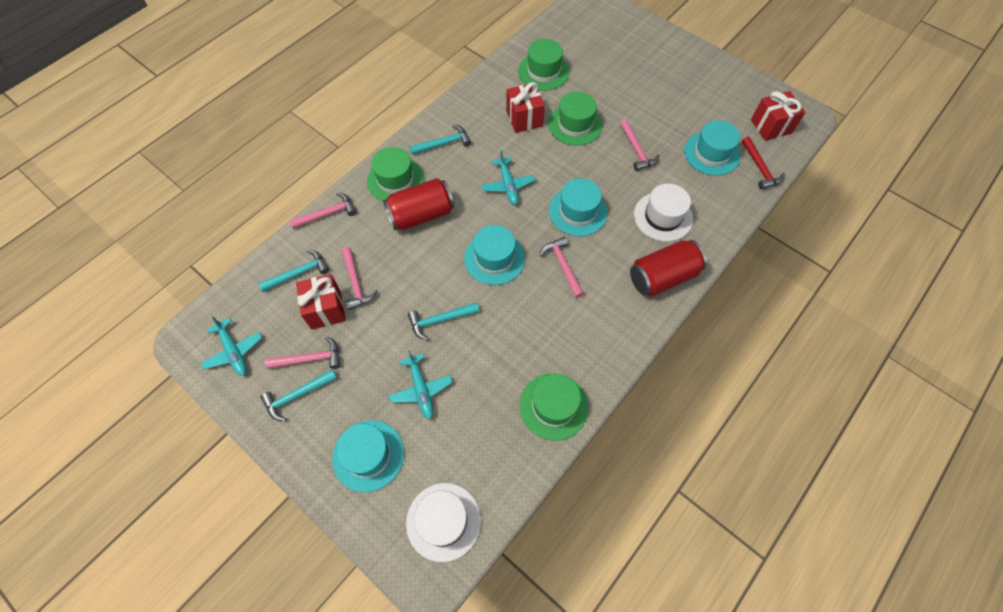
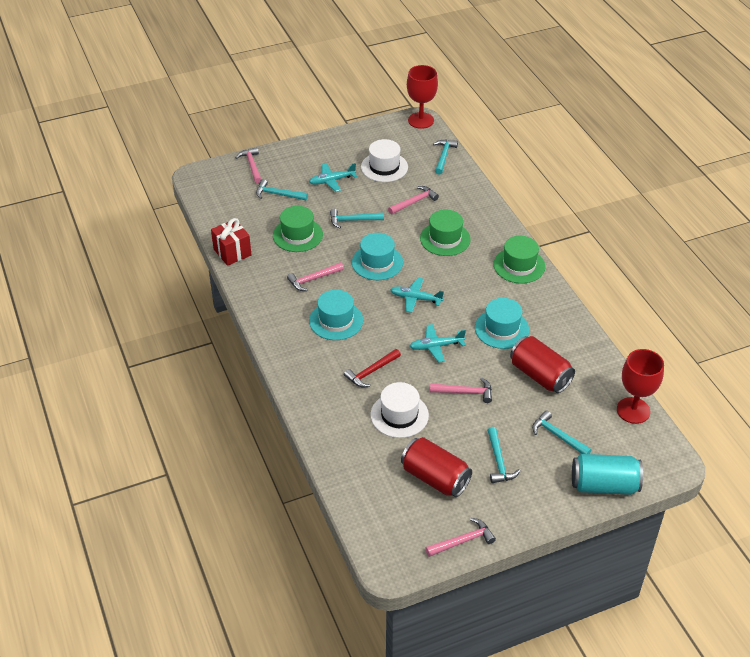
green hat: 4 -> 3
red gift: 3 -> 1
red goblet: 0 -> 2
turquoise can: 0 -> 1
turquoise hammer: 4 -> 5
turquoise hat: 4 -> 3

